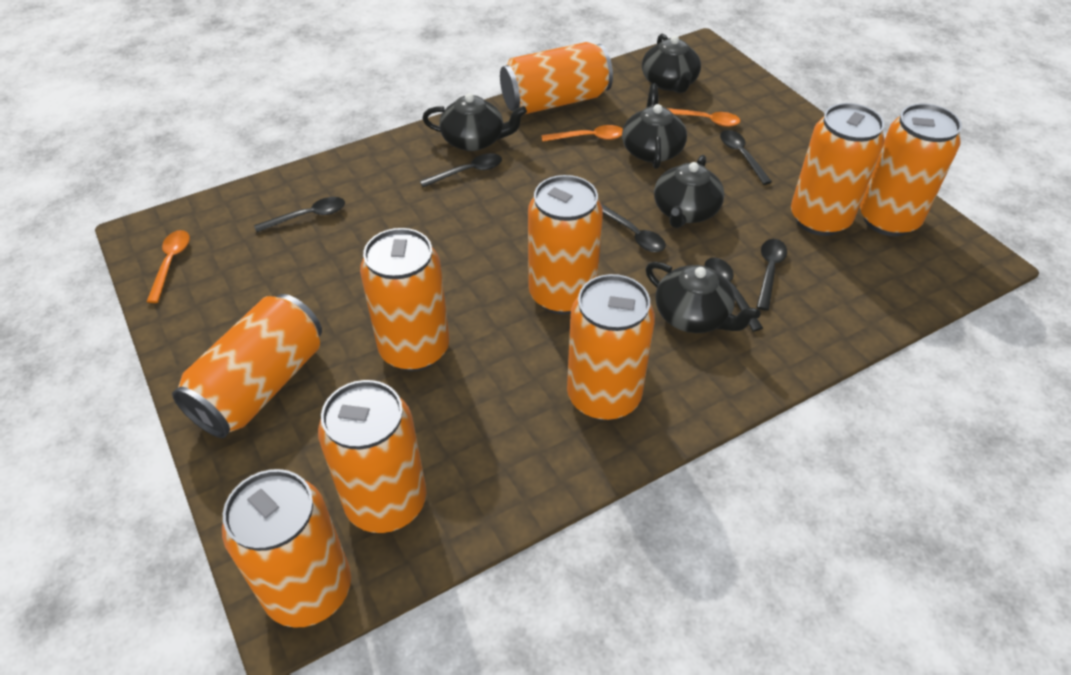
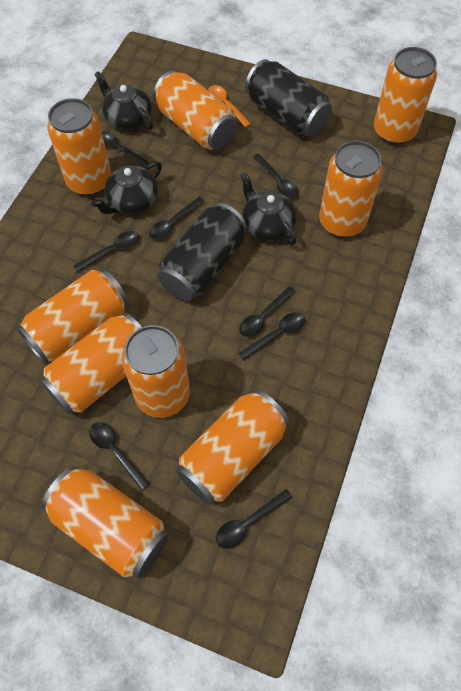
black can: 0 -> 2
black spoon: 6 -> 8
black teapot: 5 -> 3
orange spoon: 3 -> 1

